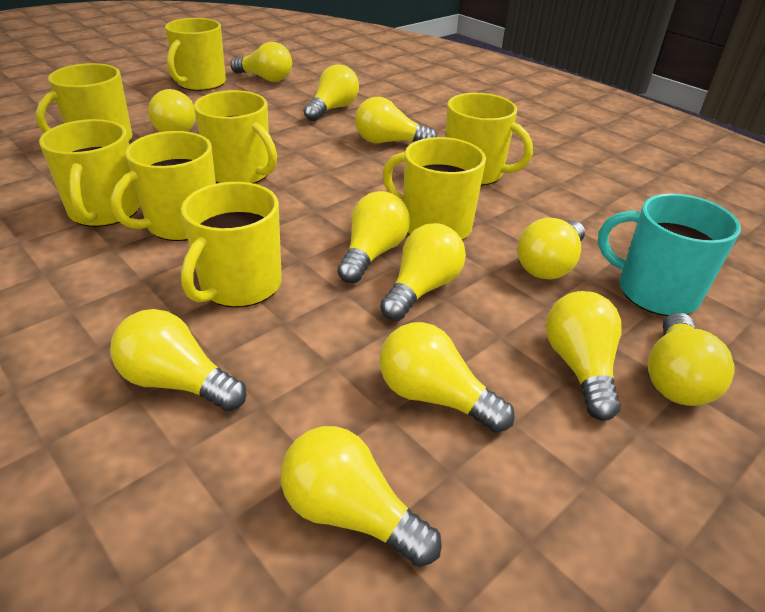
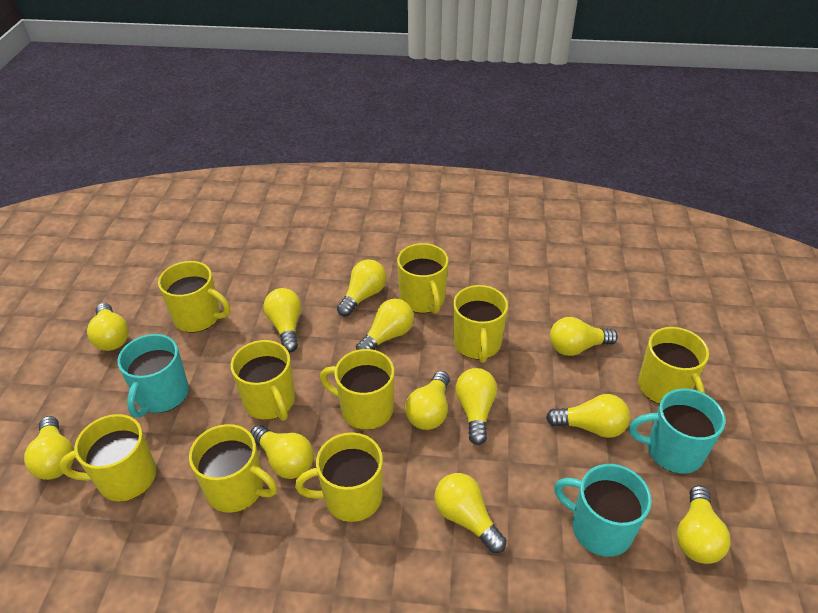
turquoise mug: 1 -> 3
yellow mug: 8 -> 9

